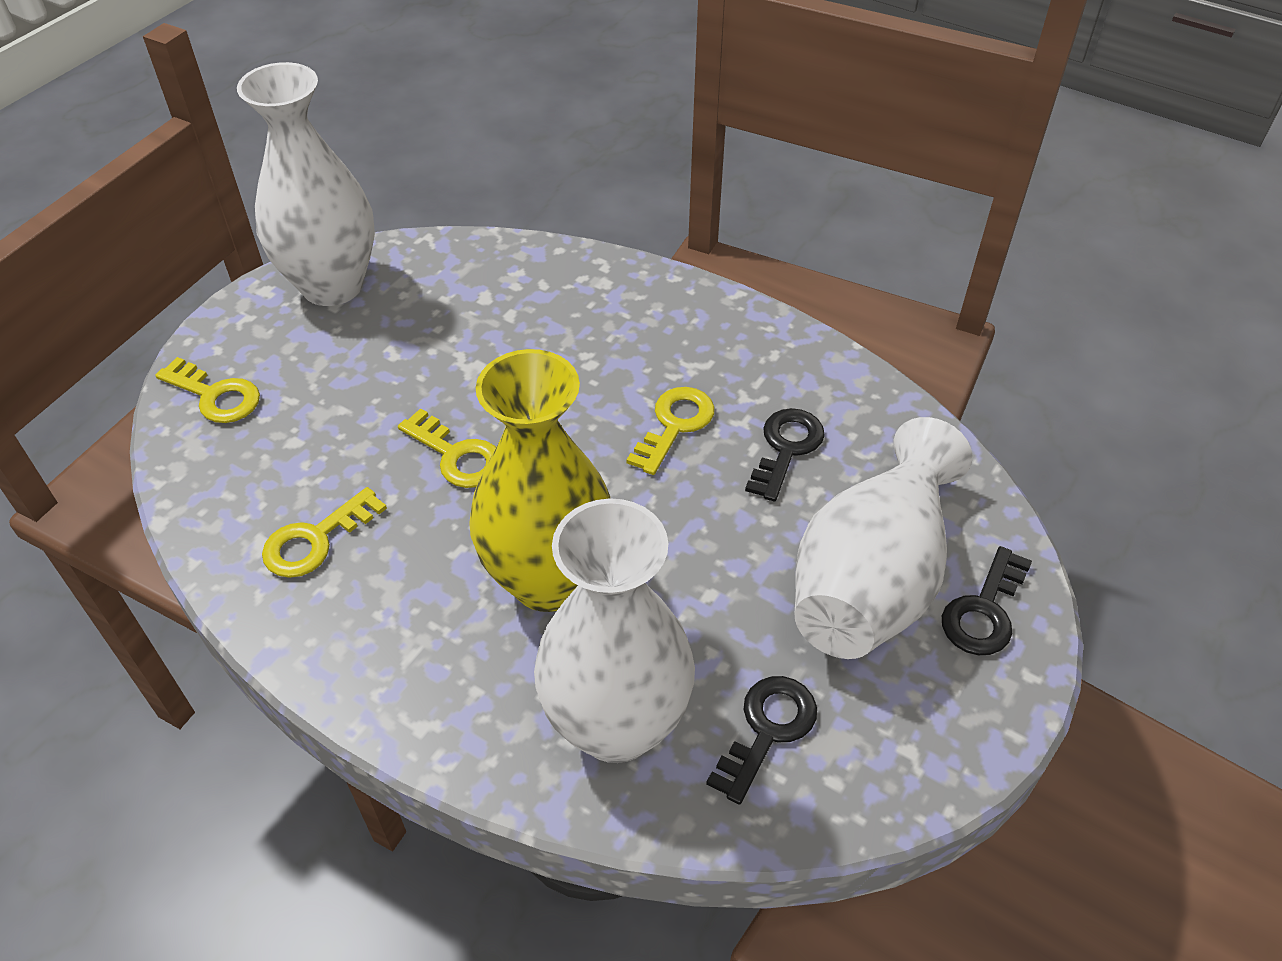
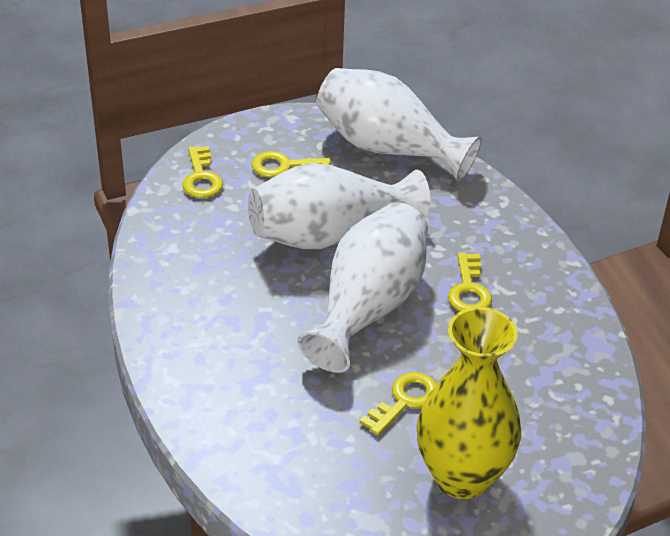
black key: 3 -> 0

